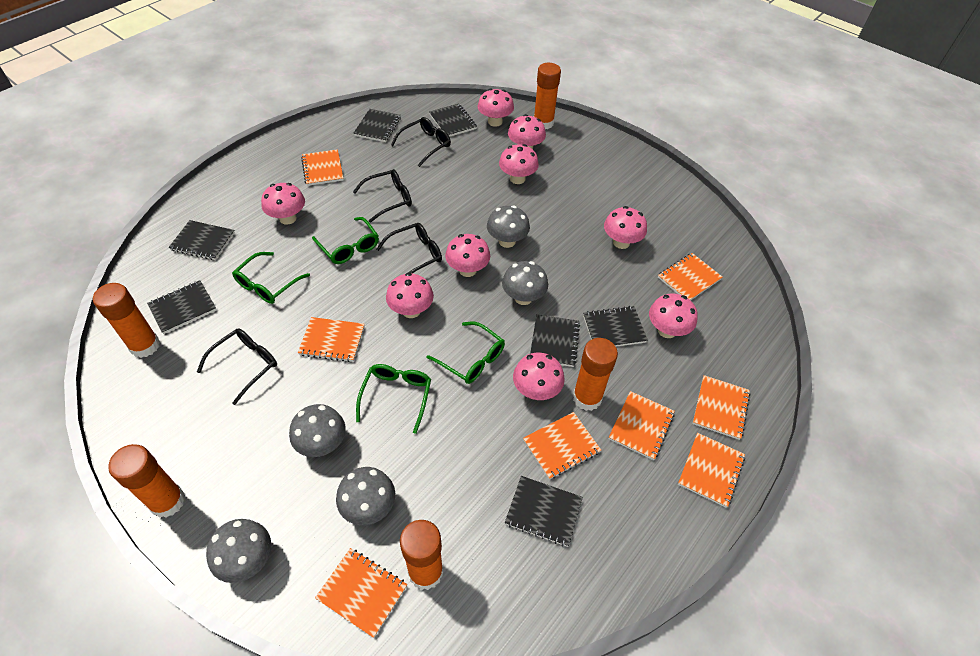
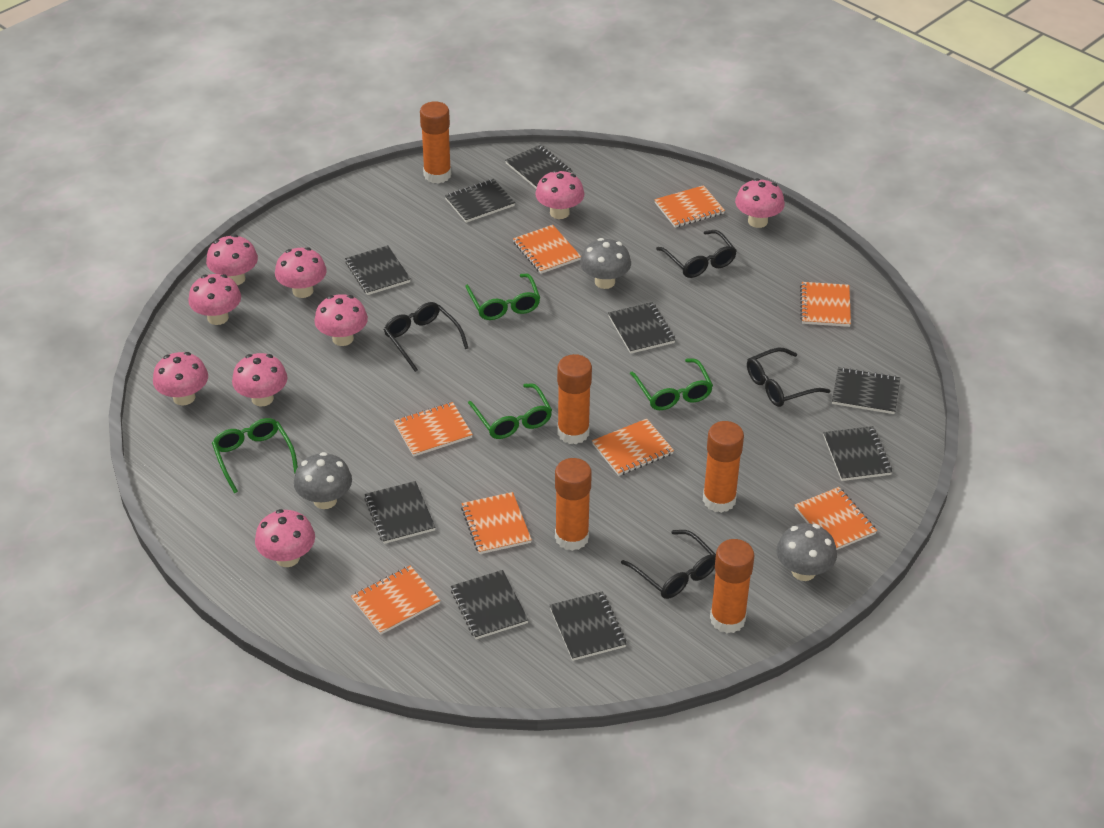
black notebook: 7 -> 9
grey mushroom: 5 -> 3

